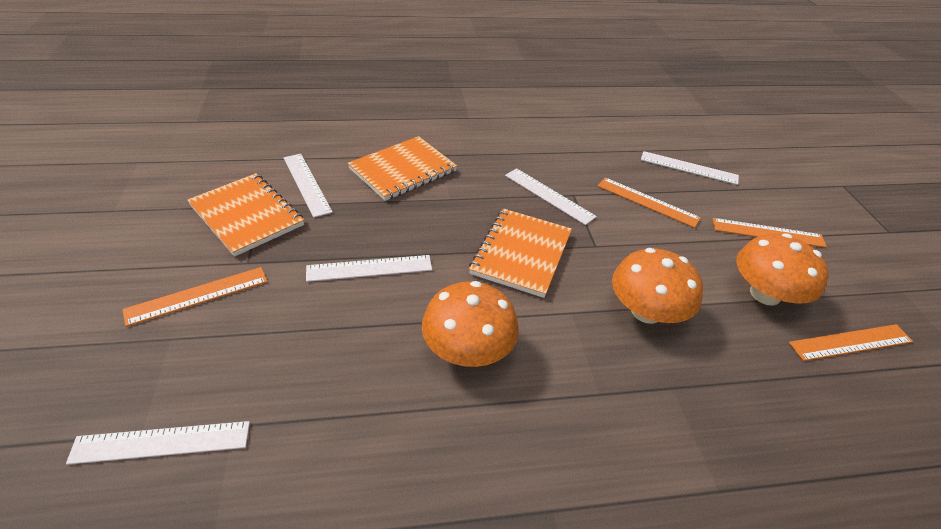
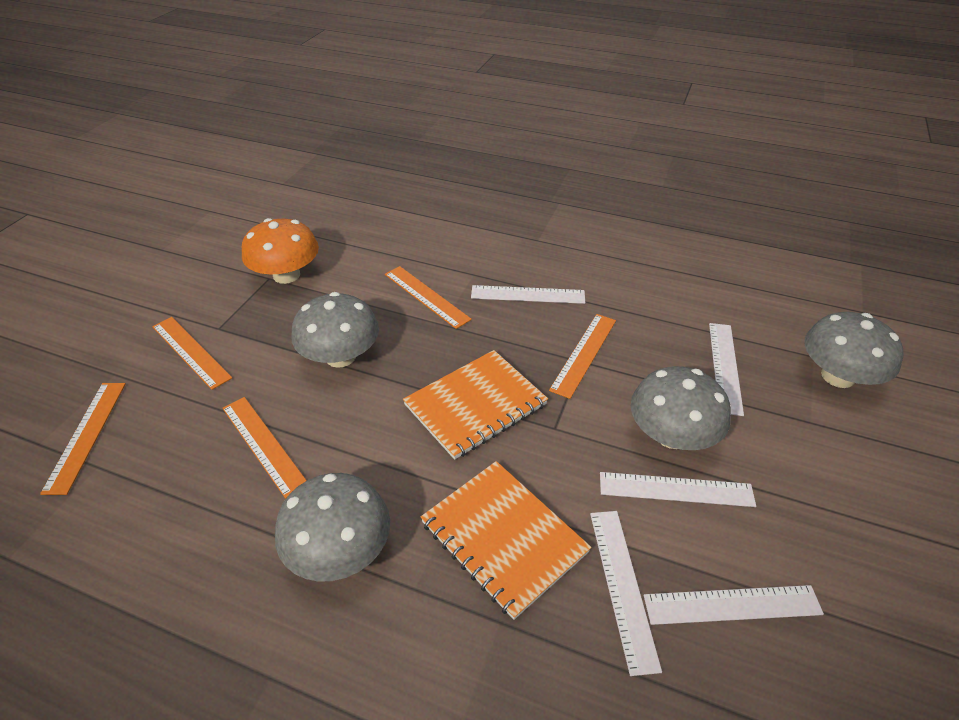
grey mushroom: 0 -> 4
orange mushroom: 3 -> 1
orange notebook: 3 -> 2
orange ruler: 4 -> 5

